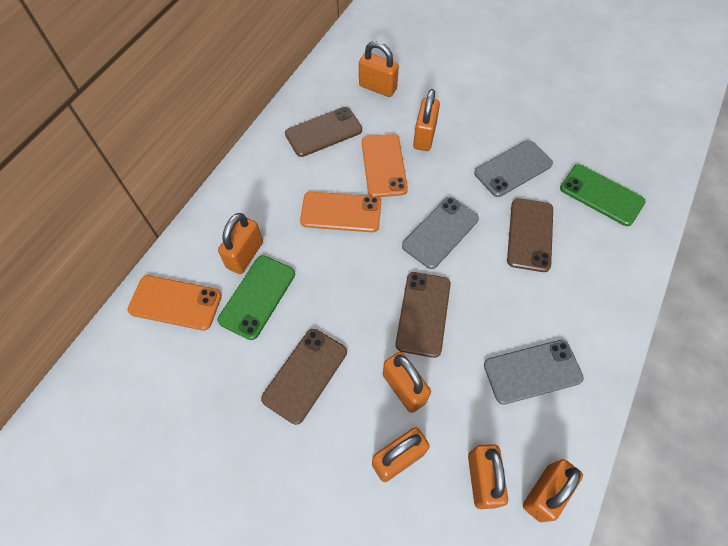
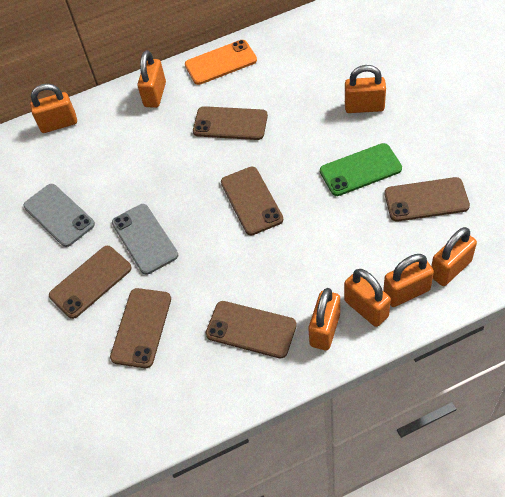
brown phone: 4 -> 6
green phone: 2 -> 1
grey phone: 3 -> 2
orange phone: 3 -> 1

